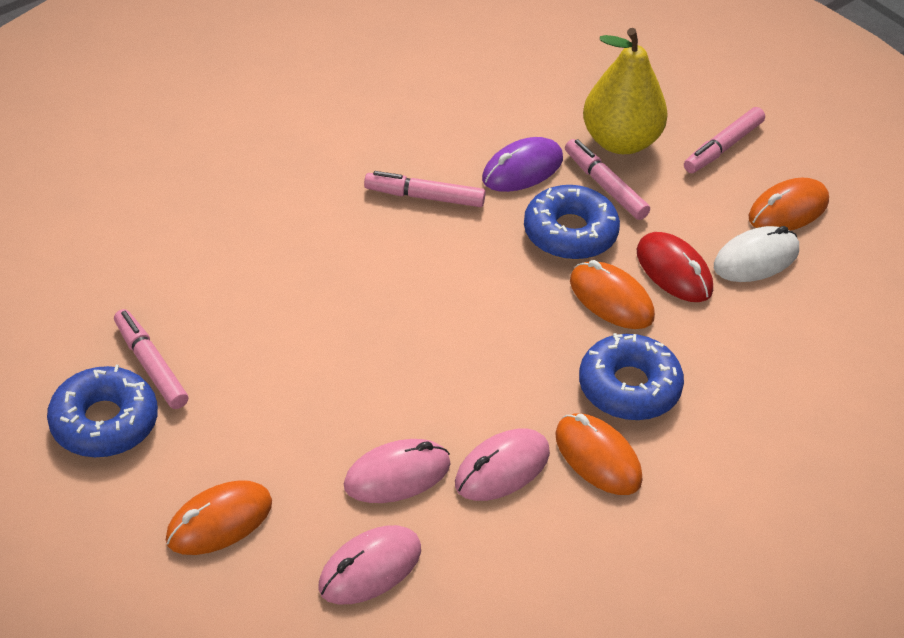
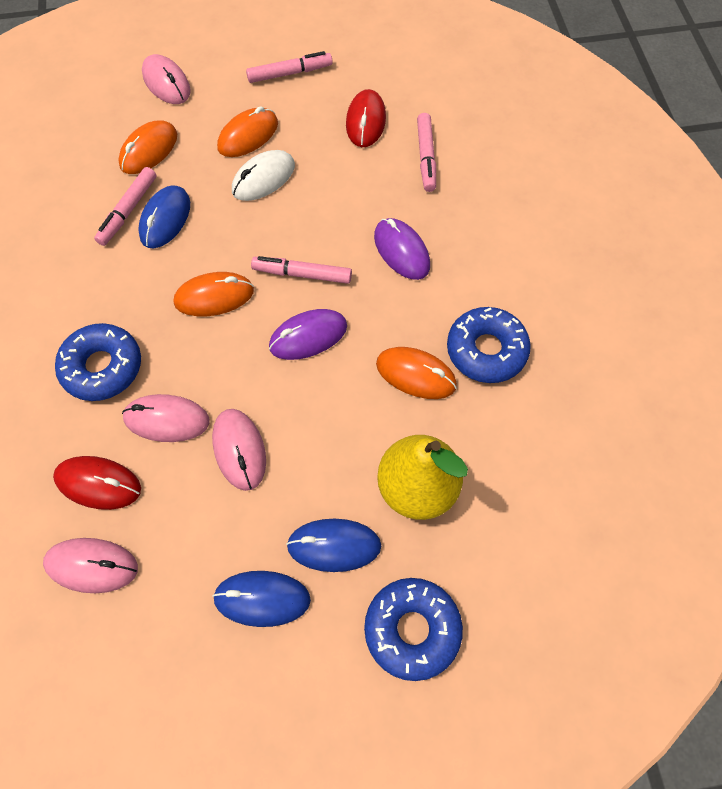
blue mouse: 0 -> 3
pink mouse: 3 -> 4
purple mouse: 1 -> 2
red mouse: 1 -> 2

